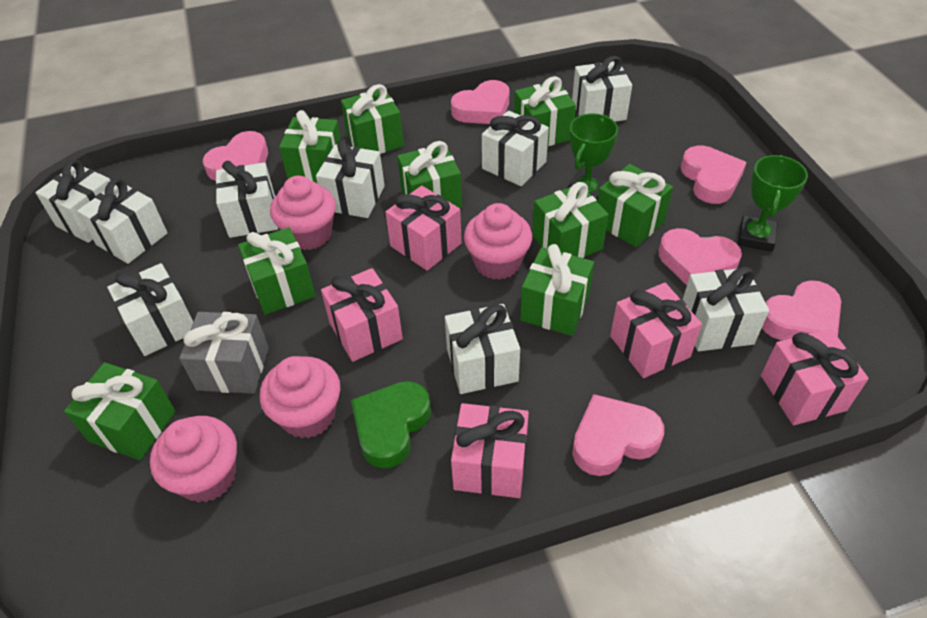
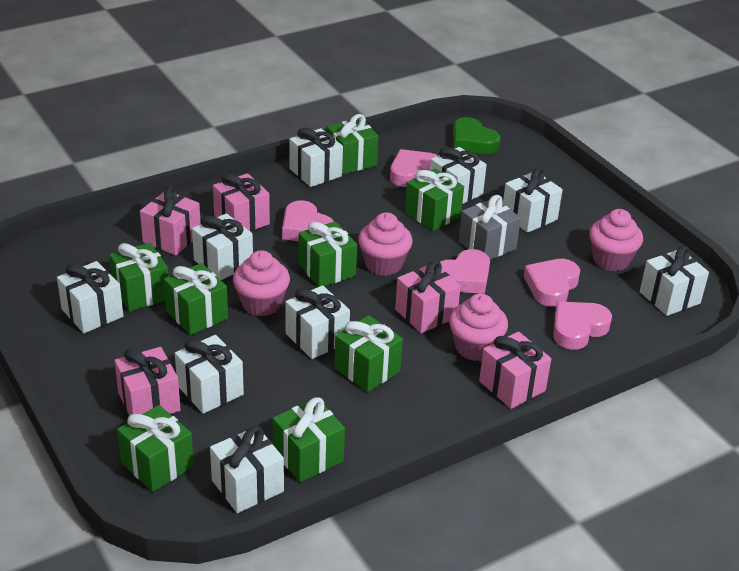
green gift: 9 -> 8
green trophy: 2 -> 0
pink heart: 6 -> 5

